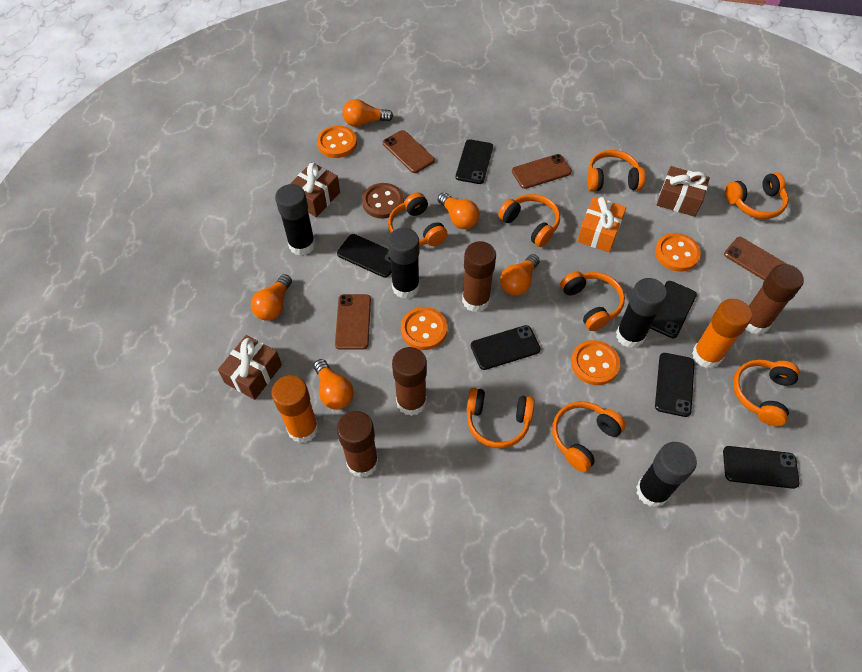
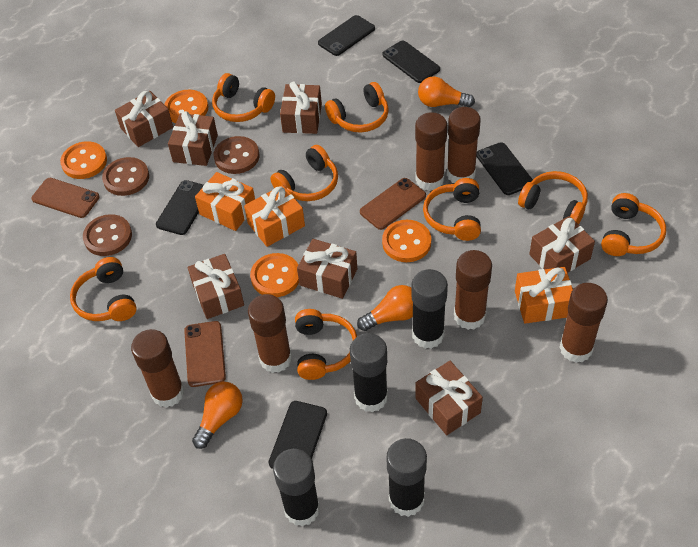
black phone: 6 -> 5
brown button: 1 -> 3
brown gift: 3 -> 7
brown glue stick: 4 -> 6
brown phone: 4 -> 3
orange gift: 1 -> 3
orange glue stick: 2 -> 0
orange light bulb: 5 -> 3

